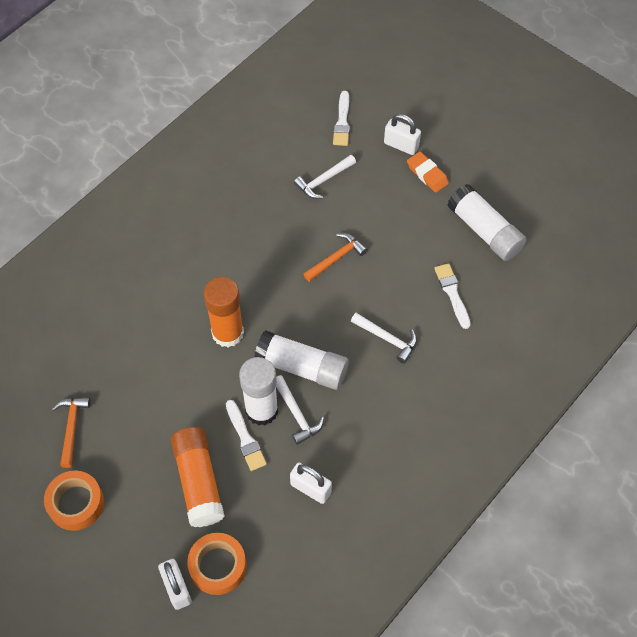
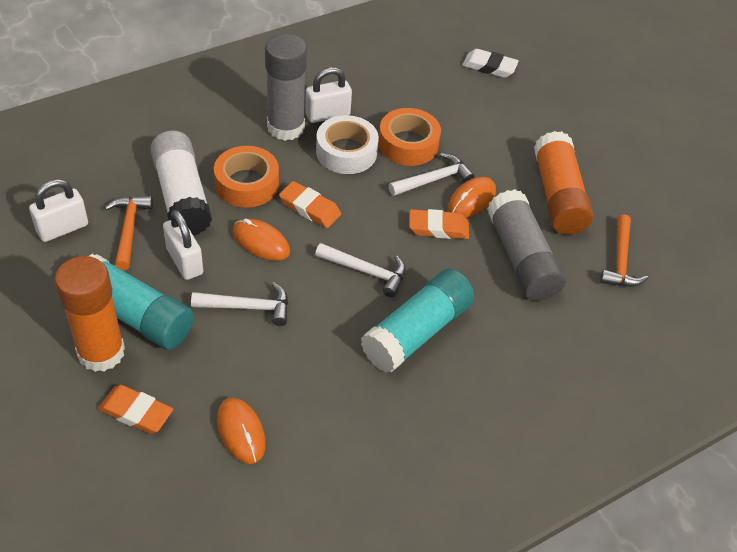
grey glue stick: 0 -> 2
orange eraser: 1 -> 3
orange mouse: 0 -> 3
turquoise glue stick: 0 -> 2
white brush: 3 -> 0
white eraser: 0 -> 1
white glue stick: 3 -> 1
white tape: 0 -> 1

